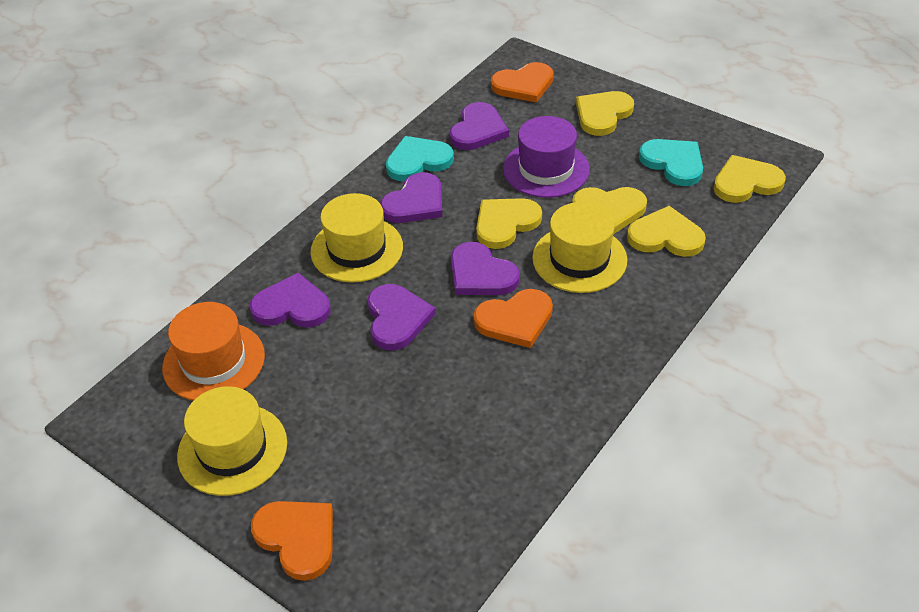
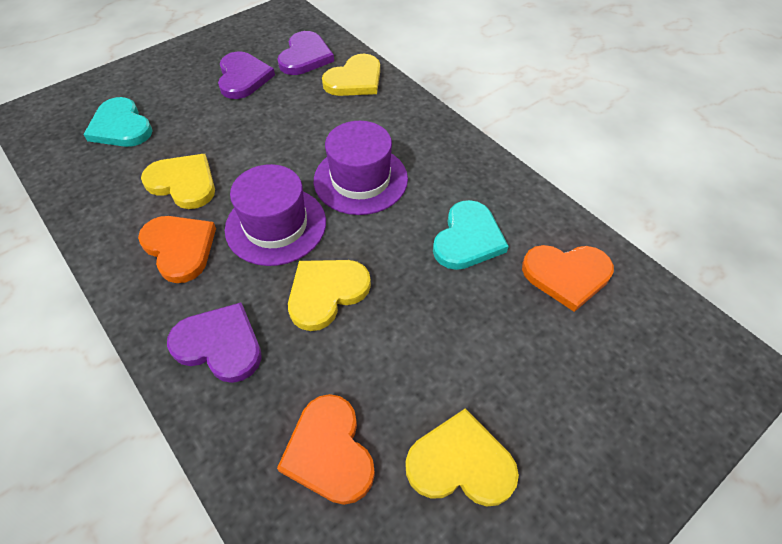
orange hat: 1 -> 0
purple hat: 1 -> 2
purple heart: 5 -> 3
yellow hat: 3 -> 0
yellow heart: 5 -> 4

